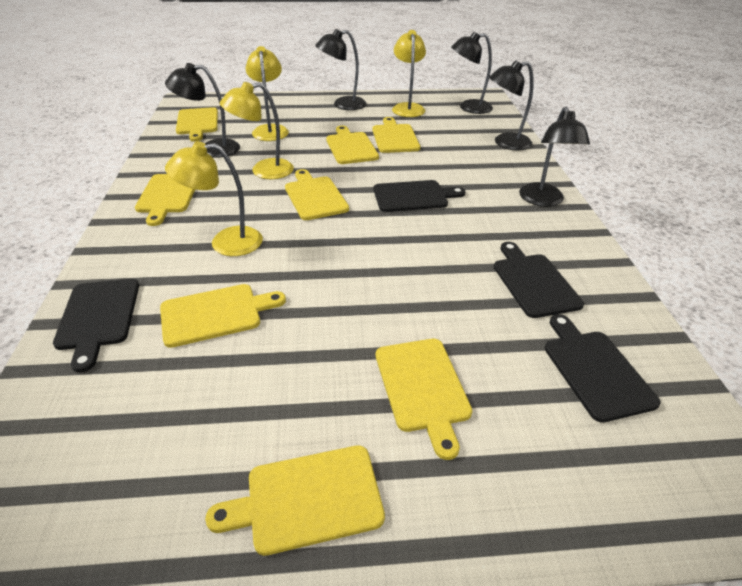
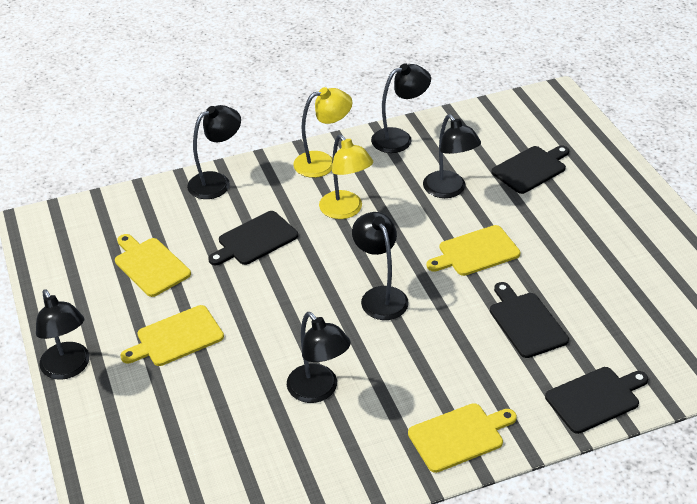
black lamp: 5 -> 6
yellow cutting board: 8 -> 4
yellow lamp: 4 -> 2

